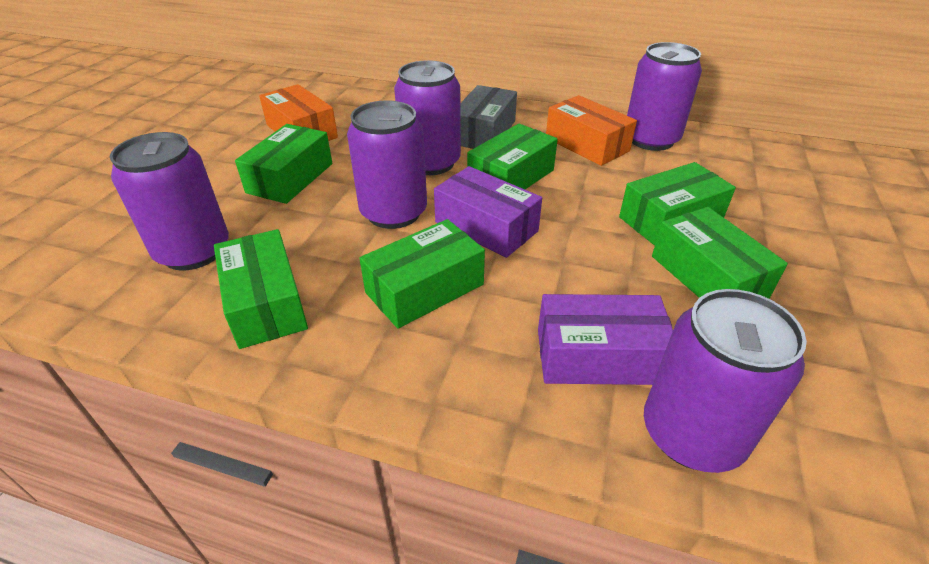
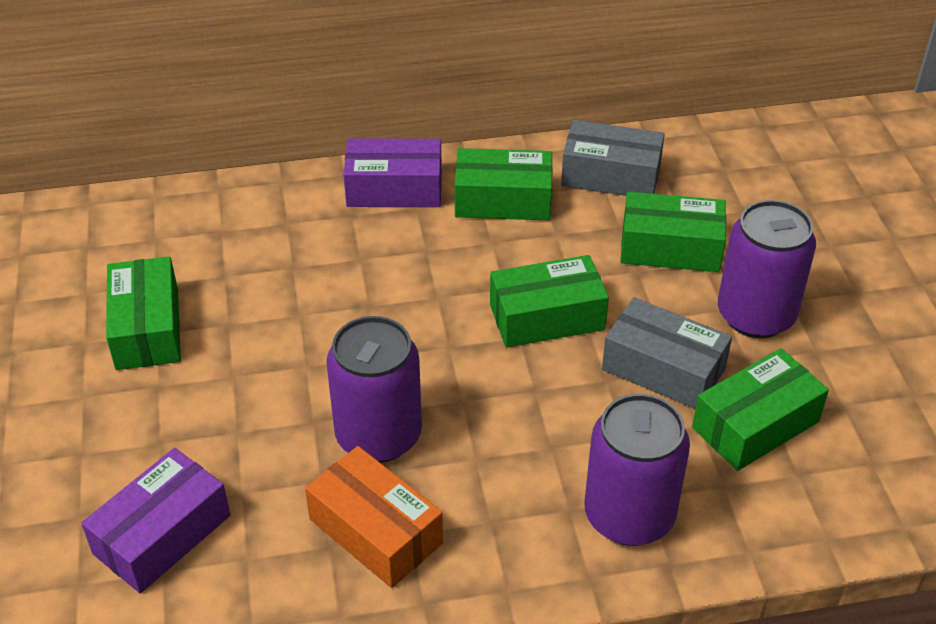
green box: 6 -> 5
grey box: 1 -> 2
orange box: 2 -> 1
purple can: 5 -> 3

